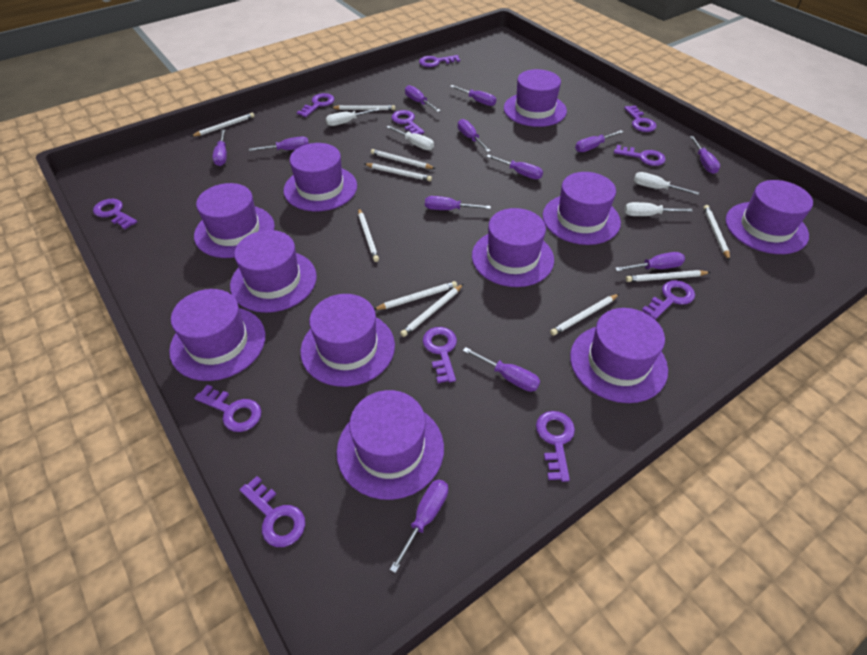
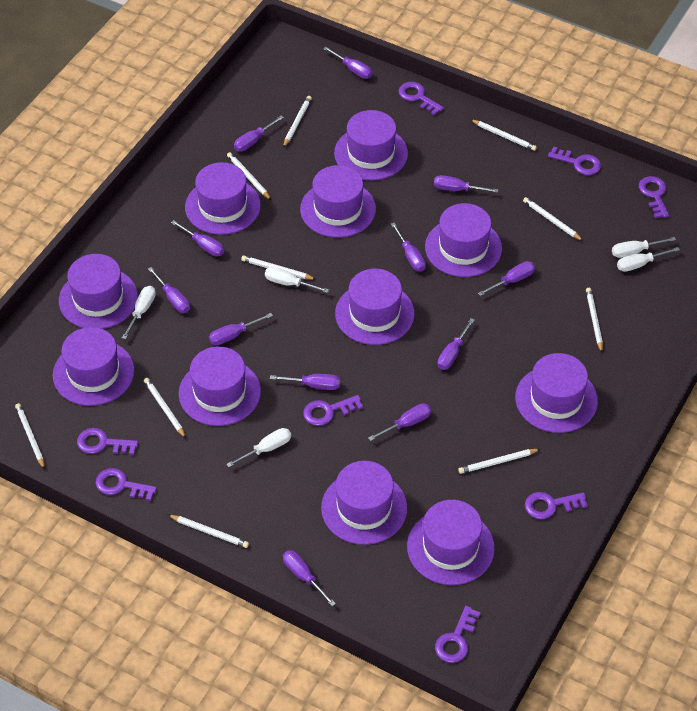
purple key: 11 -> 8
white screwdriver: 4 -> 5

